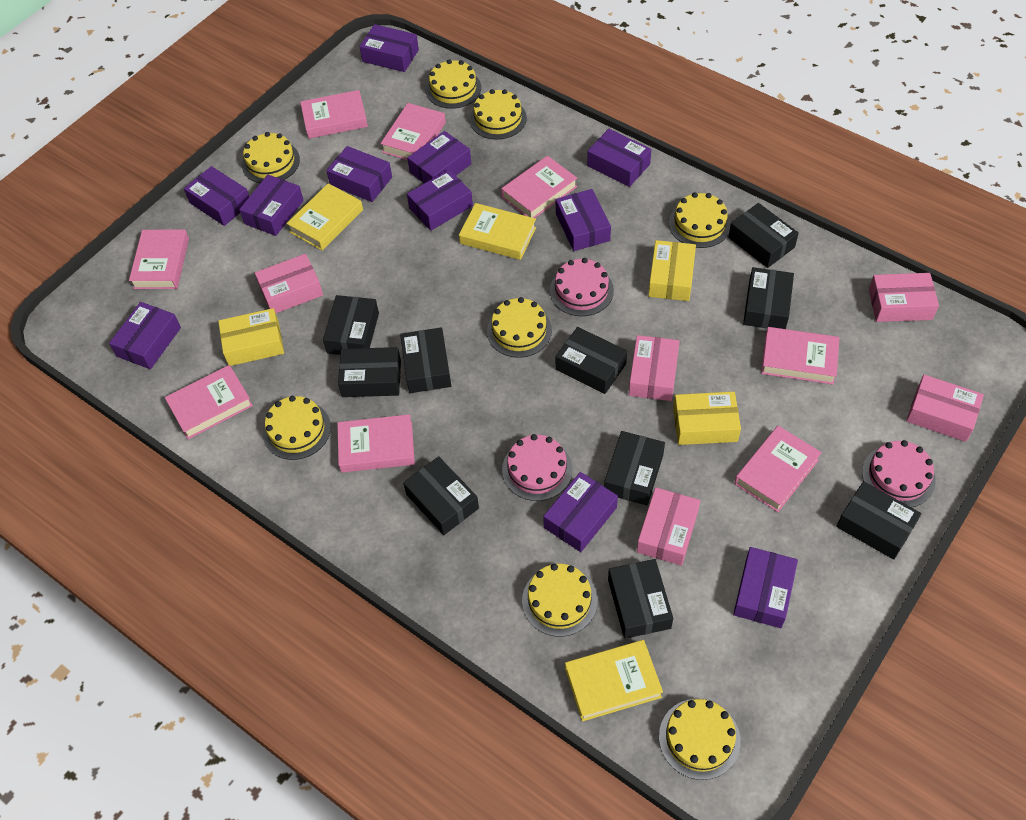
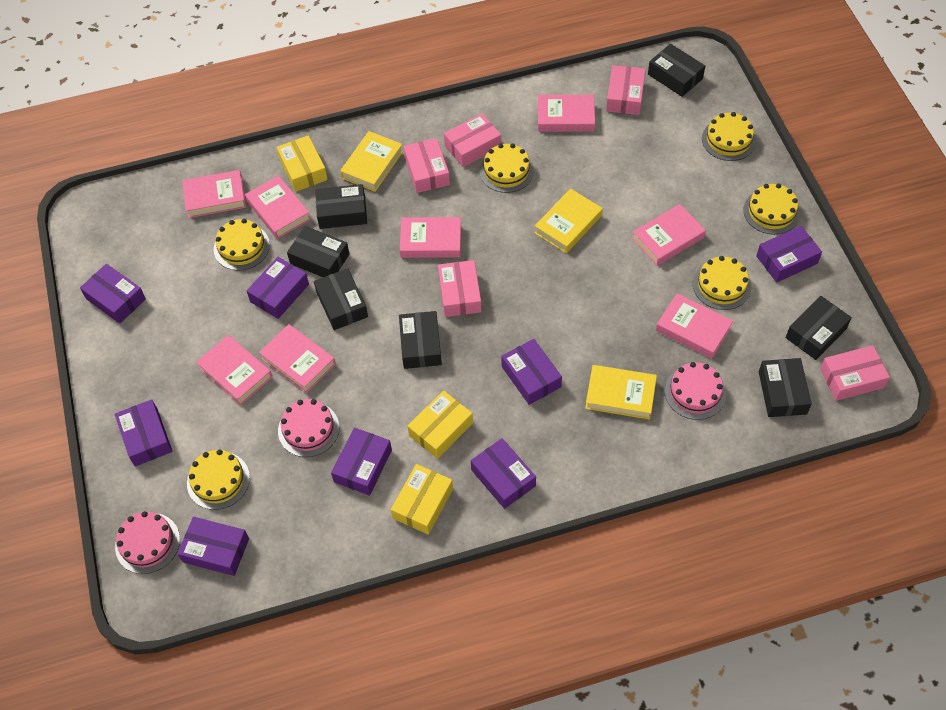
black box: 10 -> 7
purple box: 11 -> 8
yellow cake: 8 -> 6

